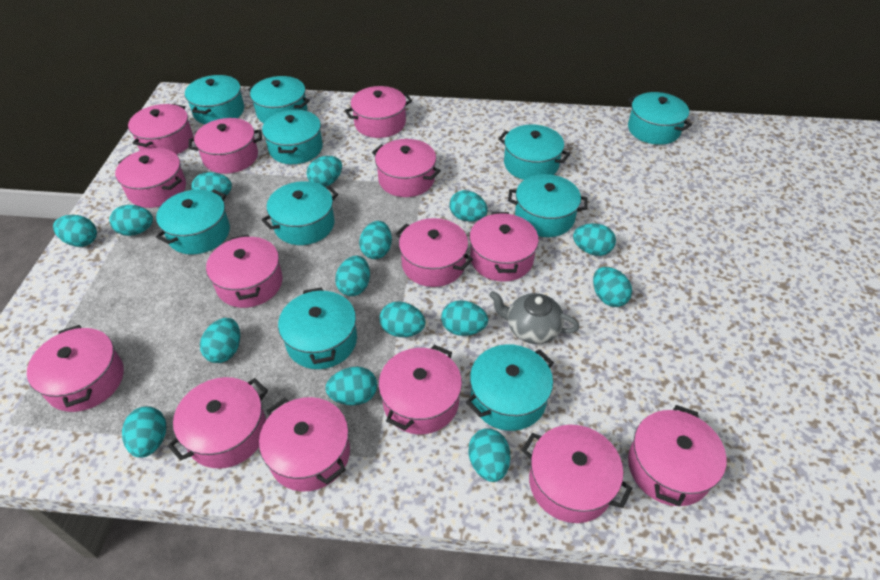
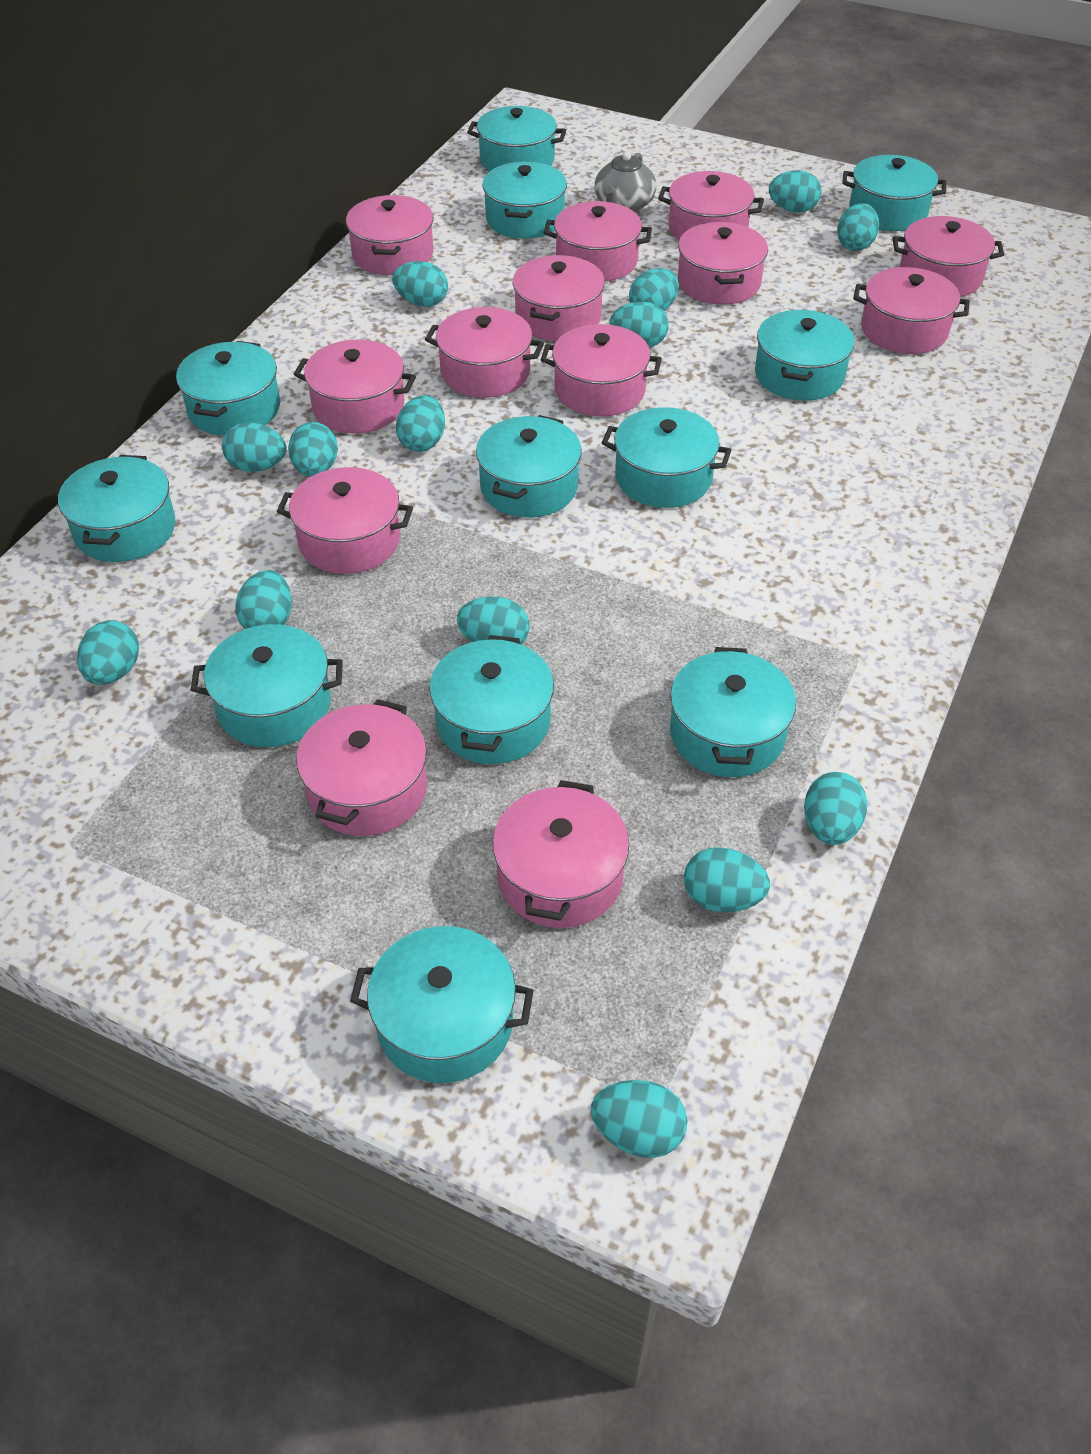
pink pot: 14 -> 13
turquoise egg: 15 -> 14
turquoise pot: 10 -> 12

